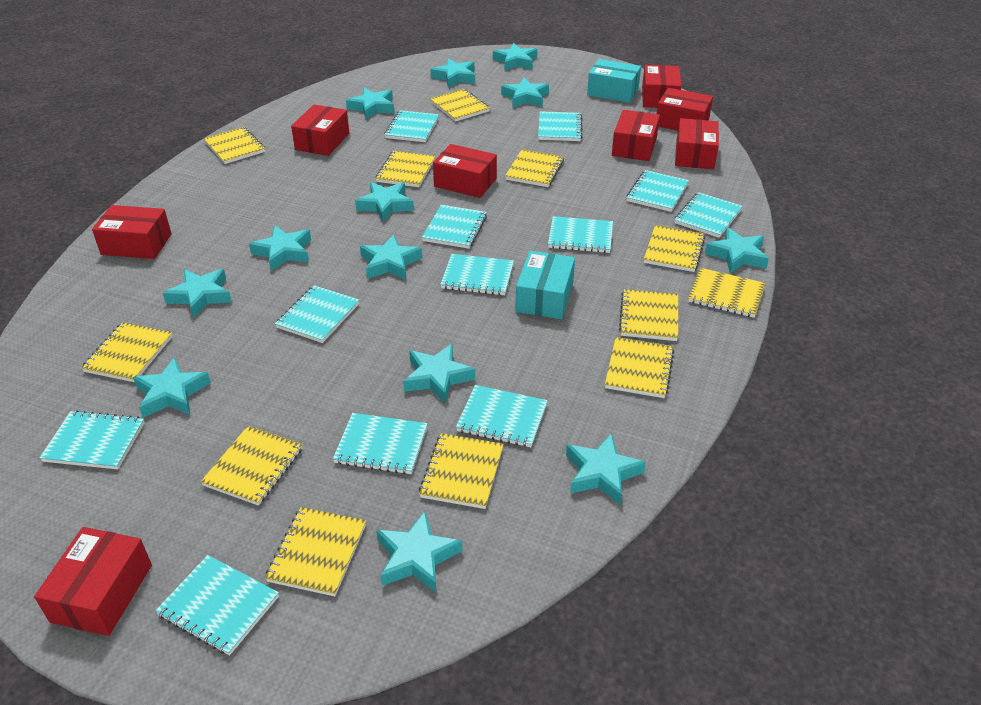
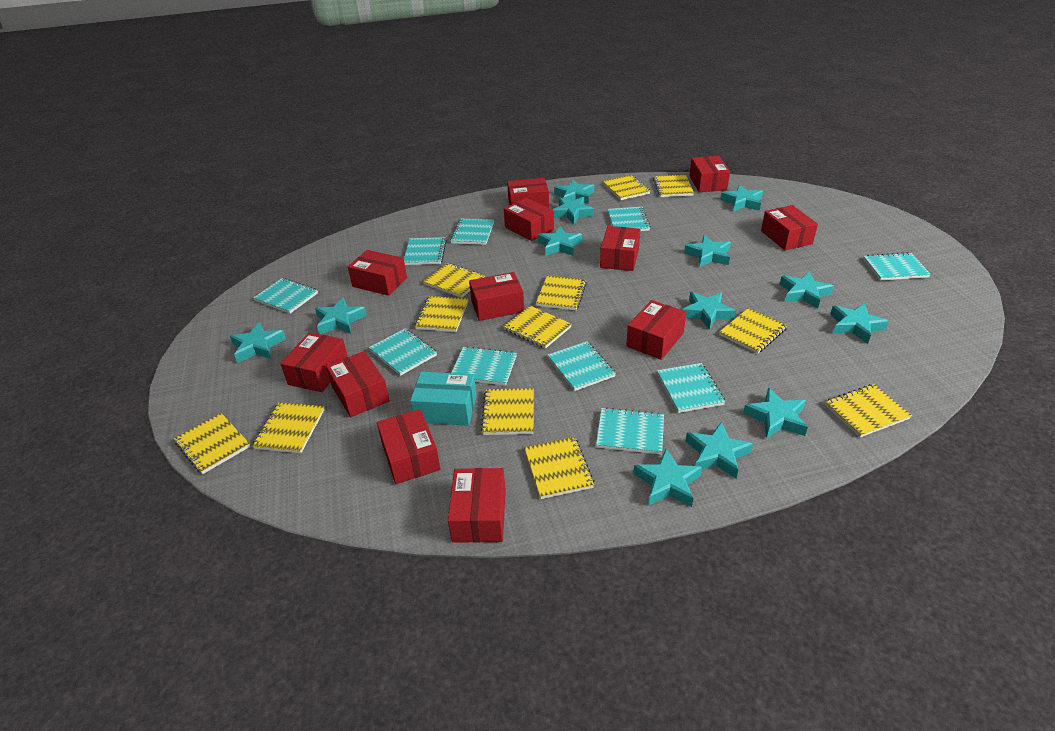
red box: 8 -> 12
turquoise box: 2 -> 1
turquoise notebook: 12 -> 10

